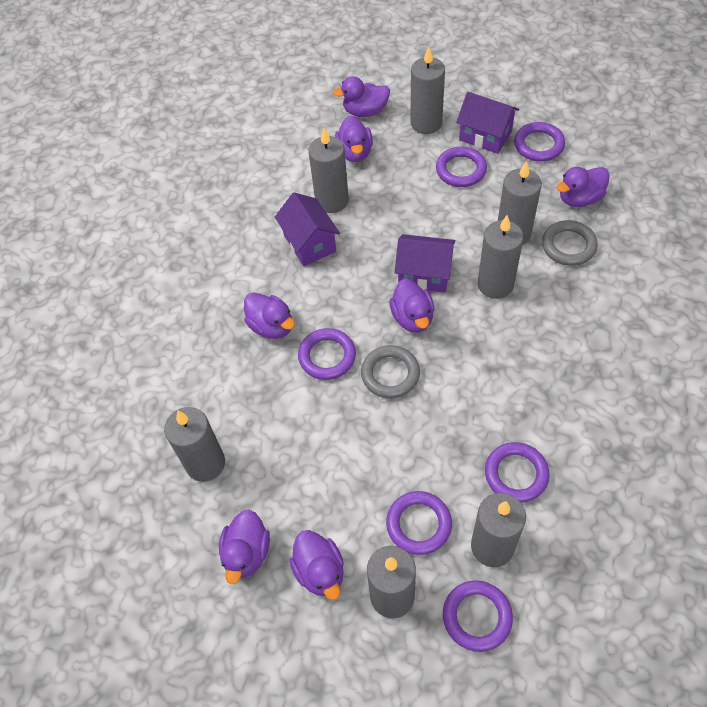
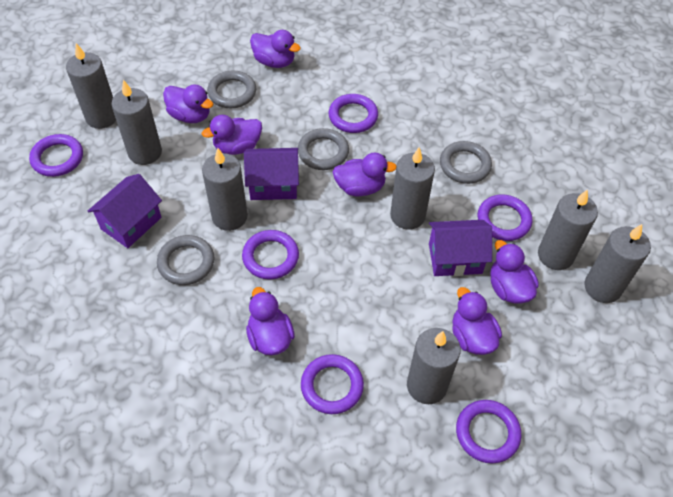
grey ring: 2 -> 4

